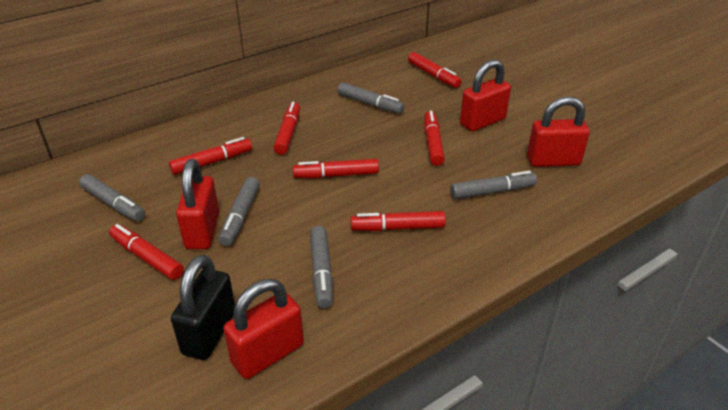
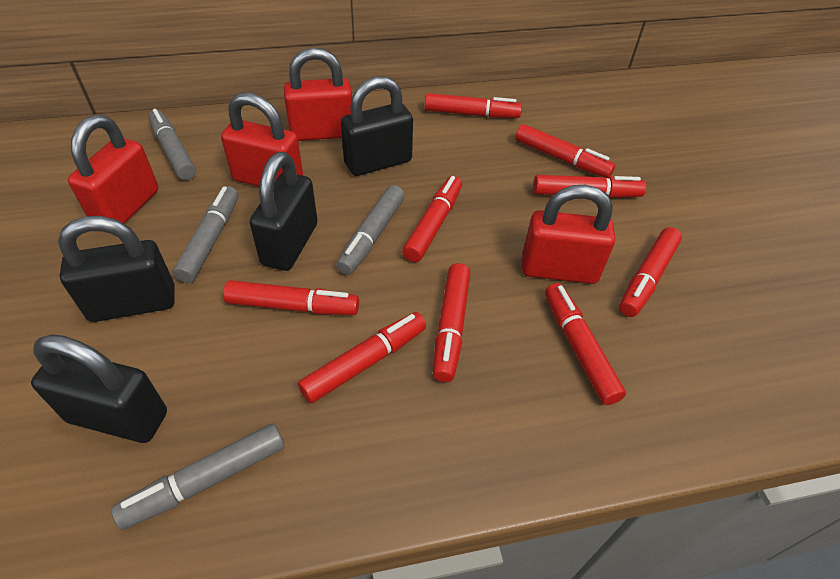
black padlock: 1 -> 4
grey marker: 5 -> 4
red marker: 7 -> 9

